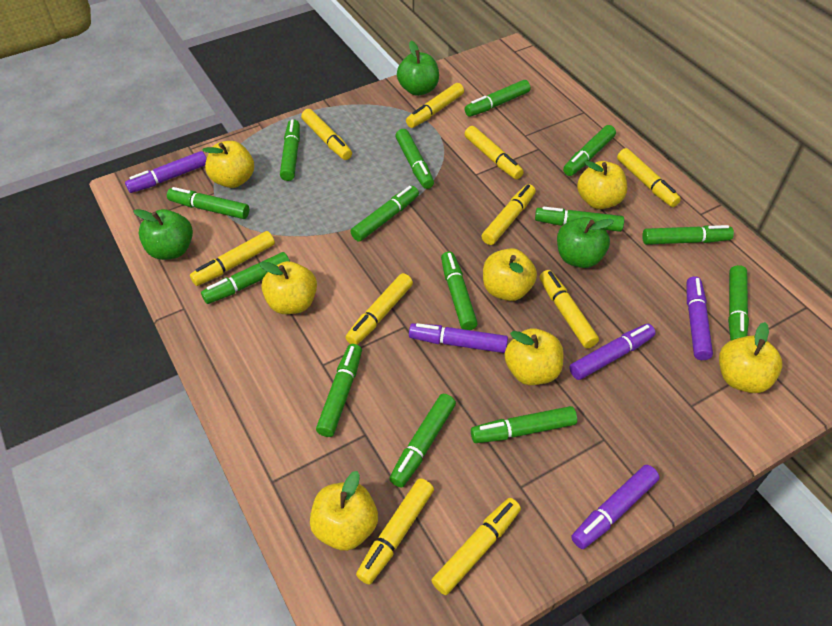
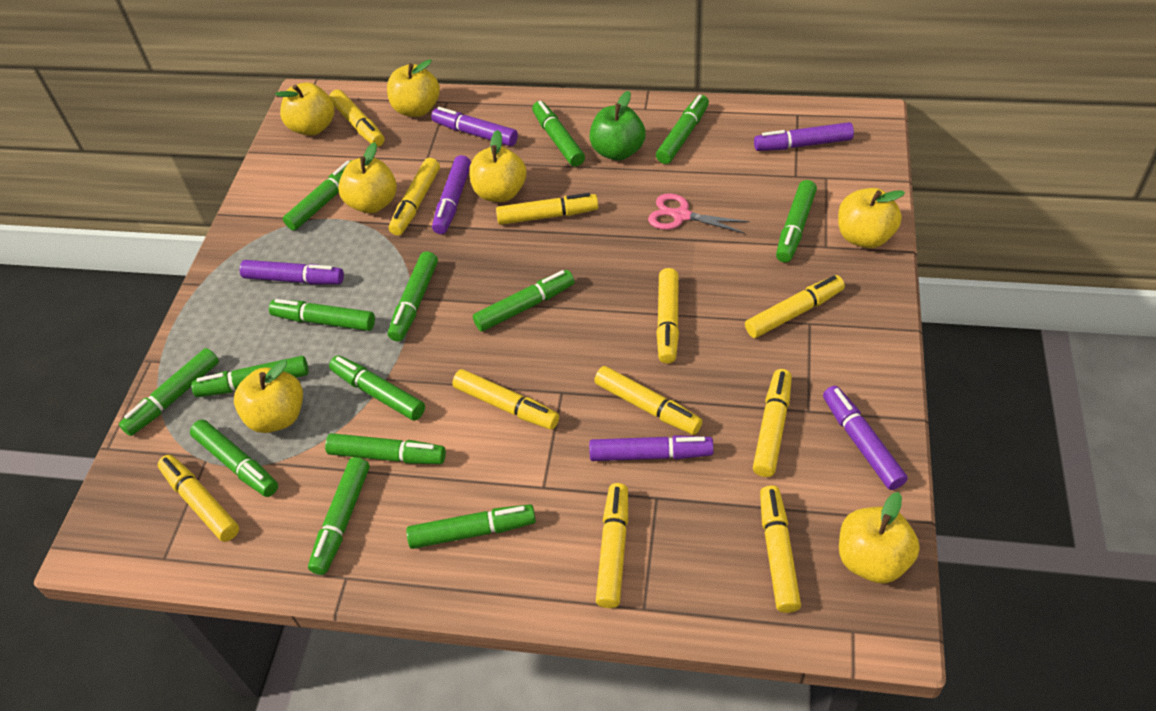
green apple: 3 -> 1
pink scissors: 0 -> 1
purple marker: 5 -> 6
yellow marker: 10 -> 11

